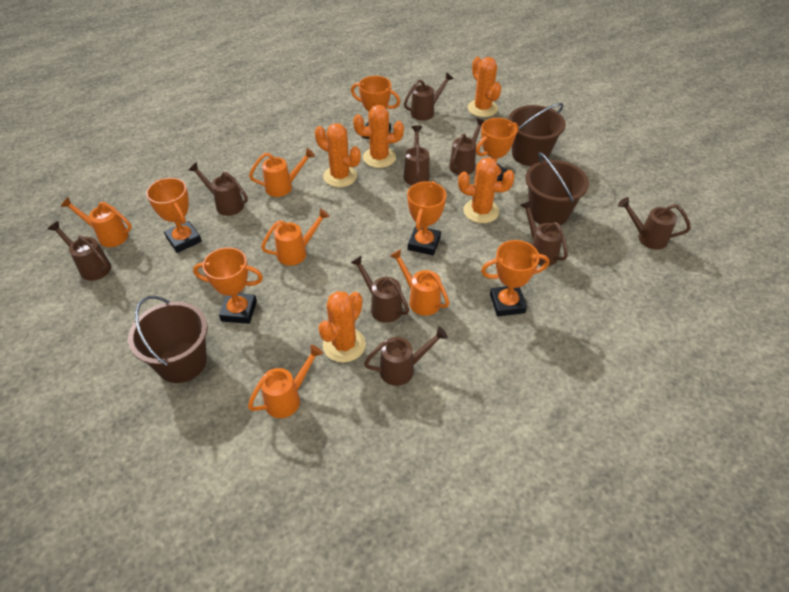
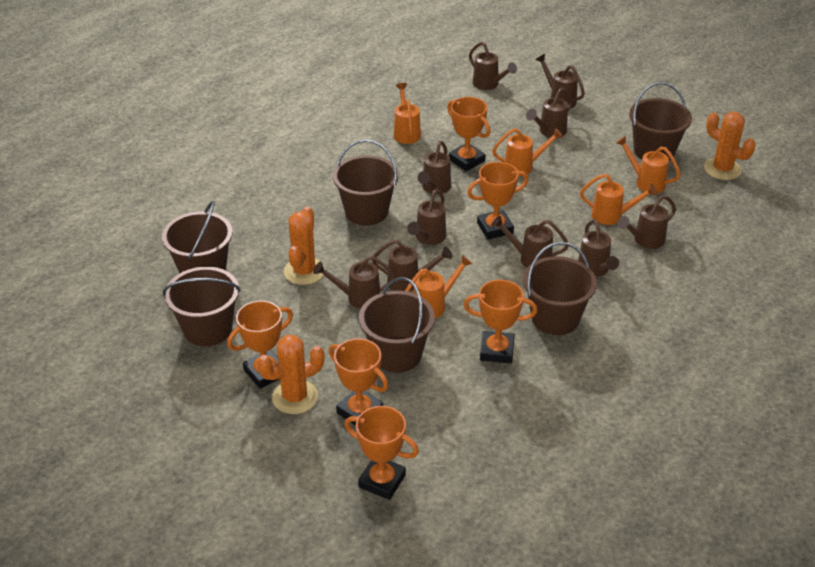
brown bucket: 3 -> 6
brown watering can: 9 -> 10
orange cactus: 5 -> 3

